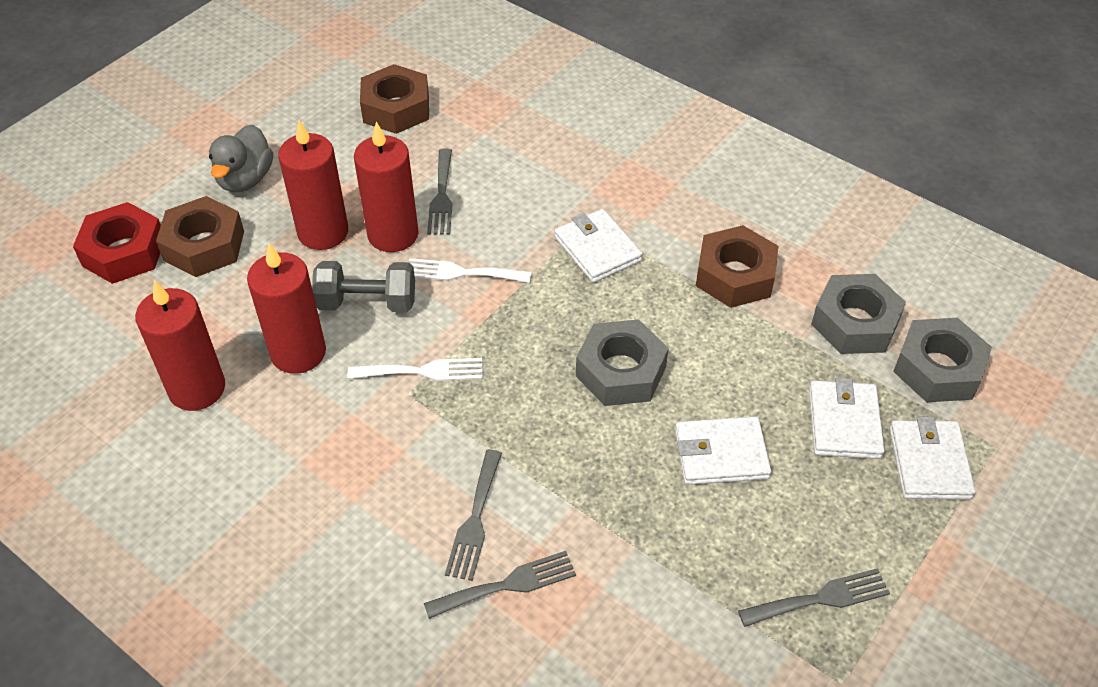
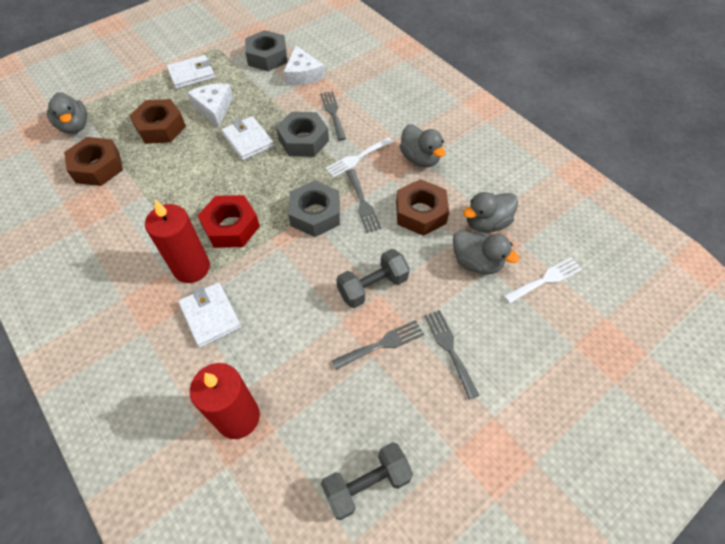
grey duck: 1 -> 4
grey dumbbell: 1 -> 2
red candle: 4 -> 2
white cheese: 0 -> 2
white wallet: 4 -> 3

